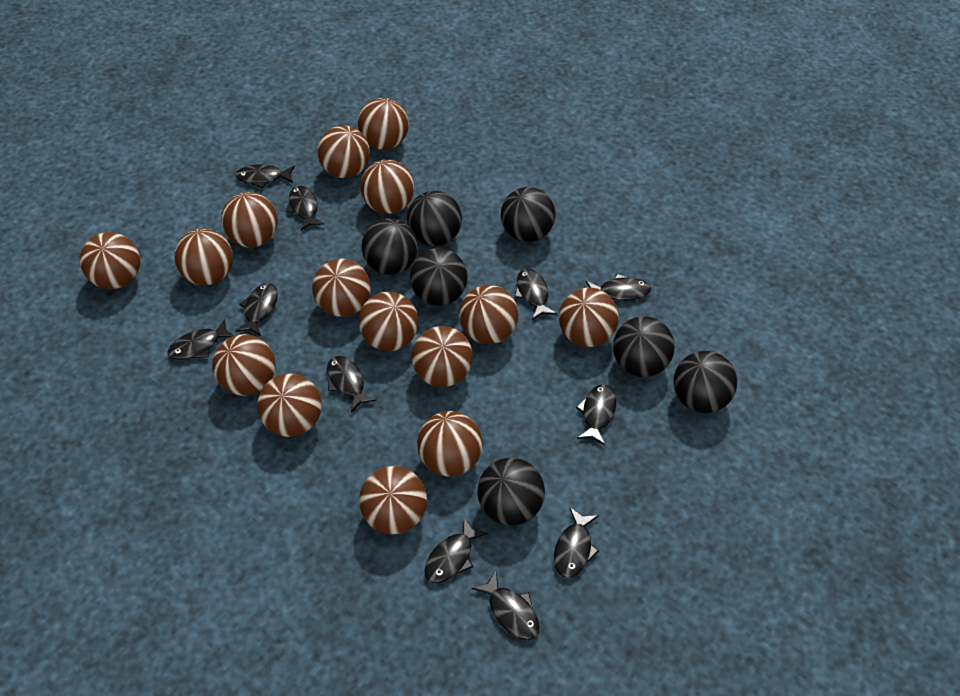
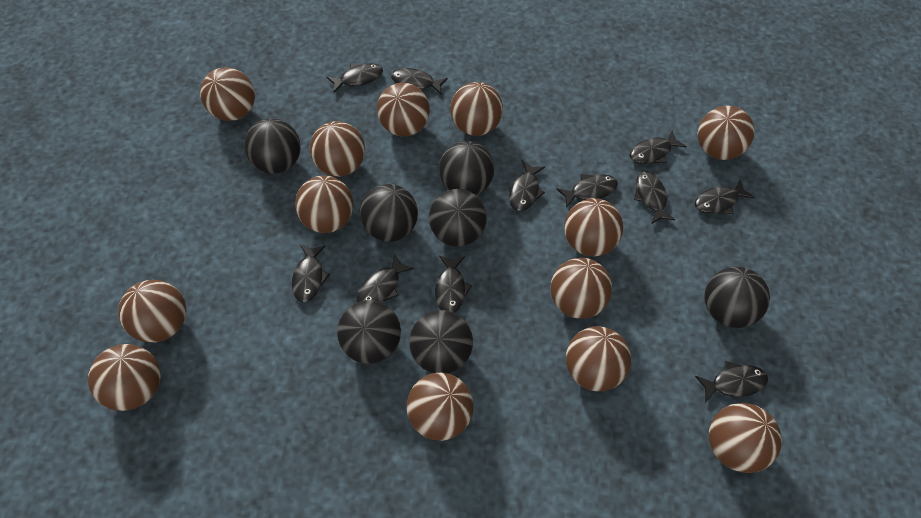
brown ball: 15 -> 13

